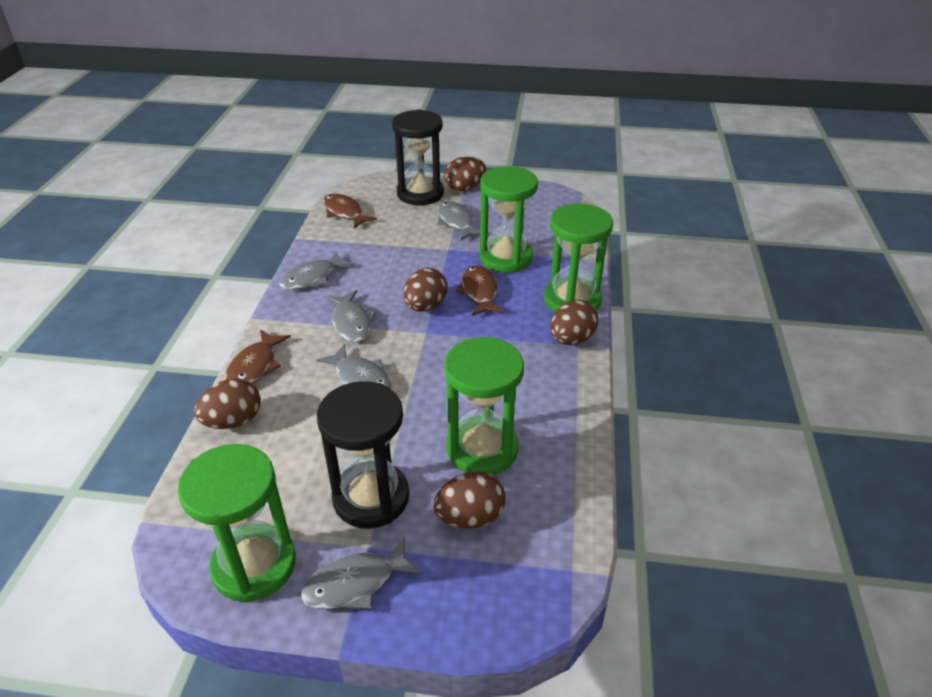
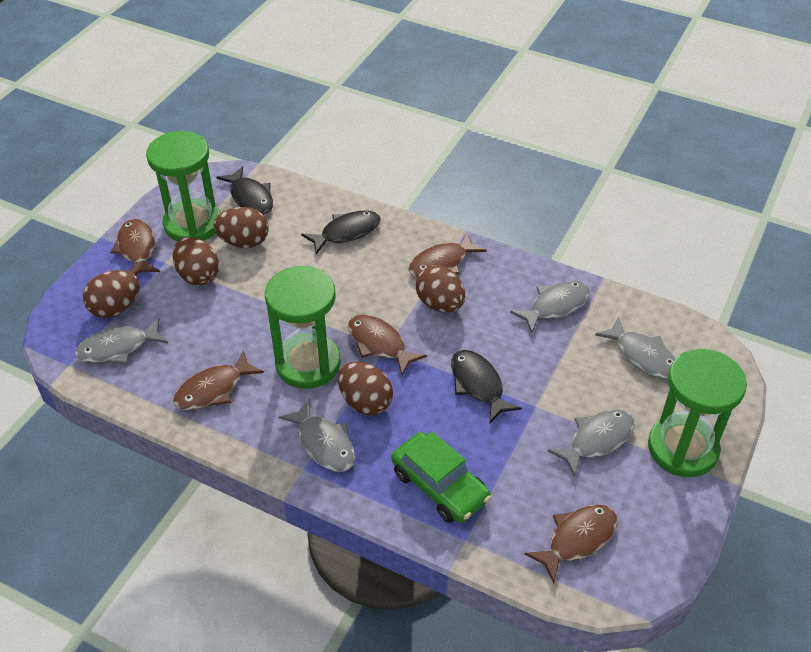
black fish: 0 -> 3
black hourglass: 2 -> 0
brown fish: 3 -> 5
green car: 0 -> 1
green hourglass: 4 -> 3

